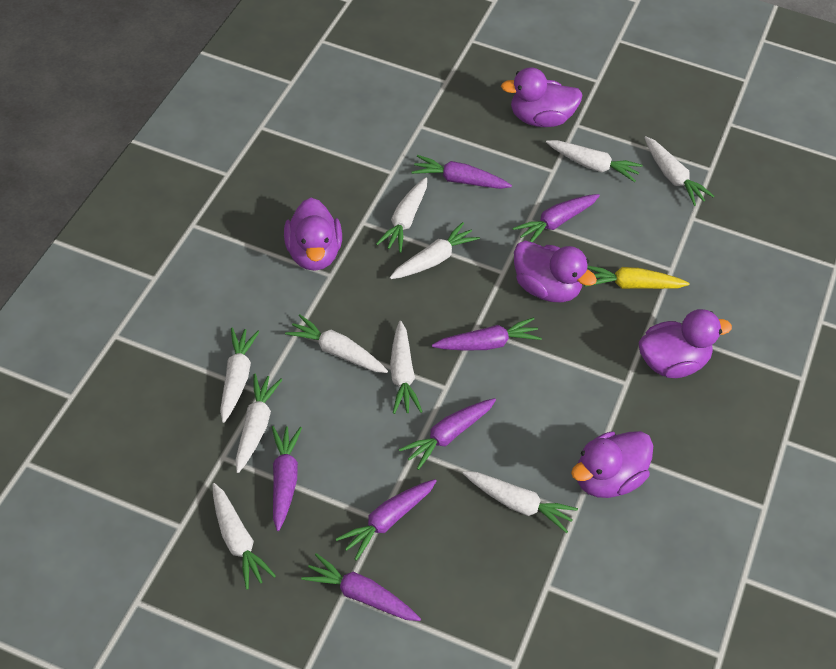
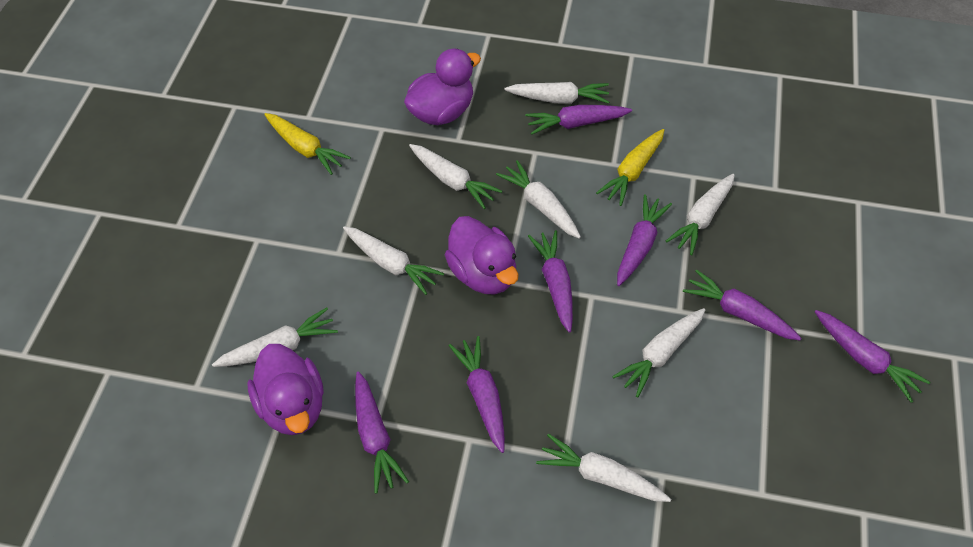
purple duck: 5 -> 3
white carrot: 10 -> 8
yellow carrot: 1 -> 2

